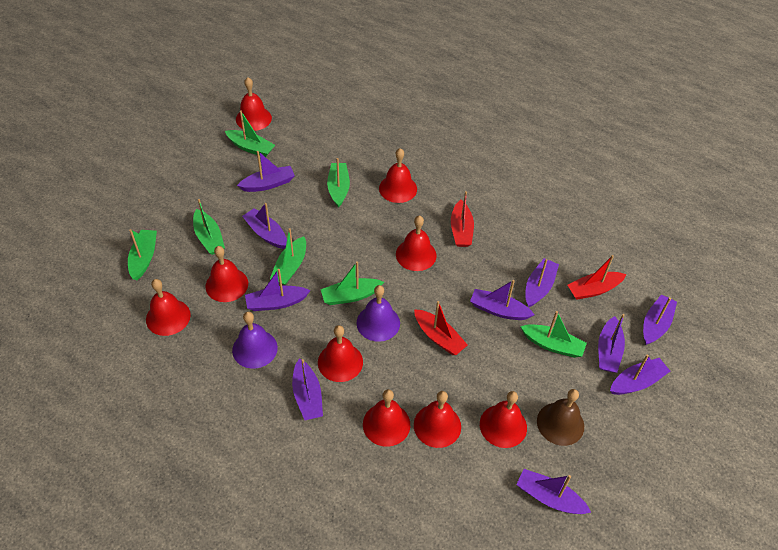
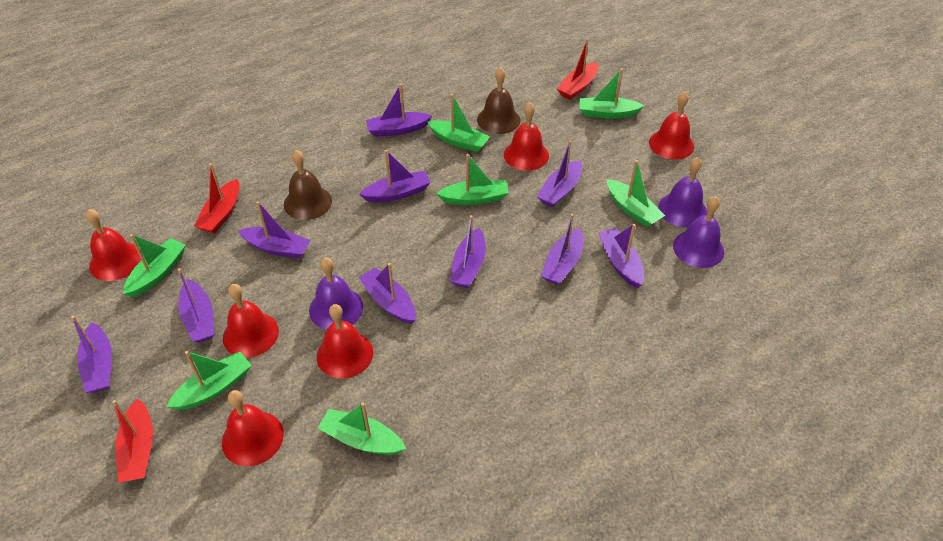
brown bell: 1 -> 2
purple bell: 2 -> 3
red bell: 9 -> 6

